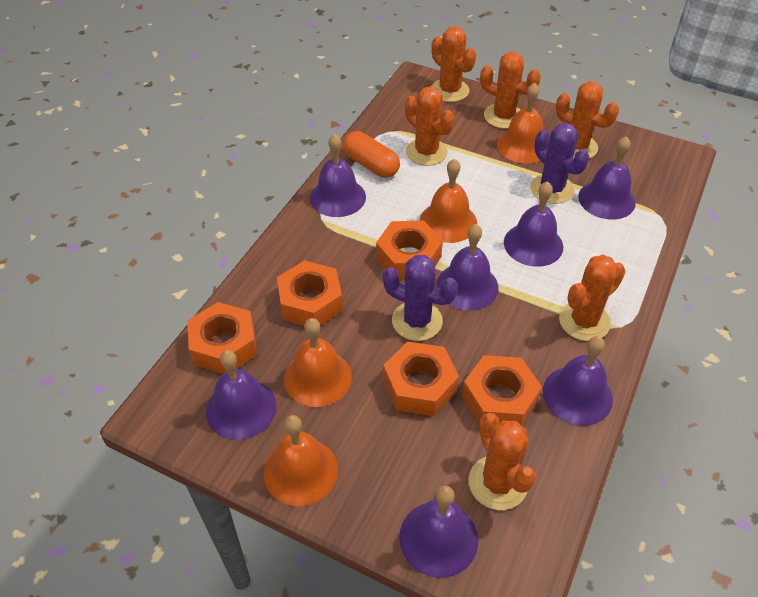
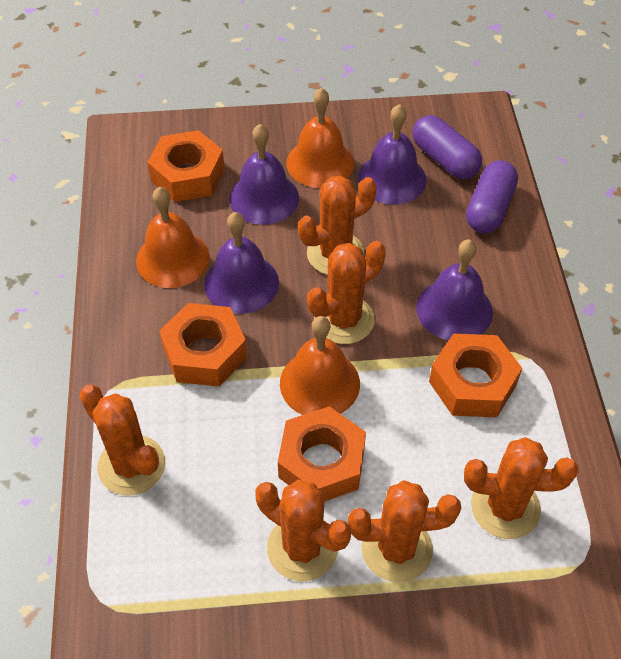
orange bell: 4 -> 3
orange capsule: 1 -> 0
orange nut: 5 -> 4
purple bell: 7 -> 4
purple cactus: 2 -> 0
purple capsule: 0 -> 2

